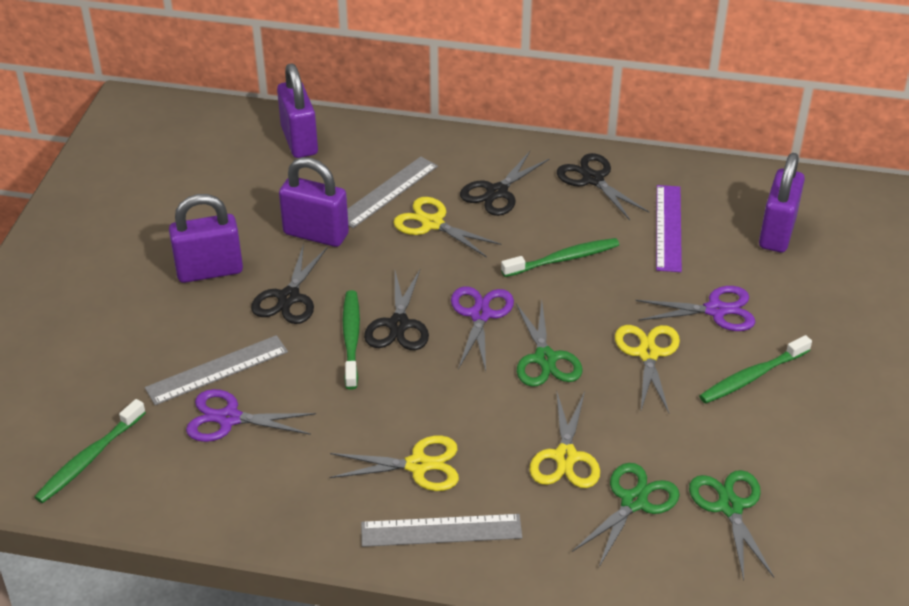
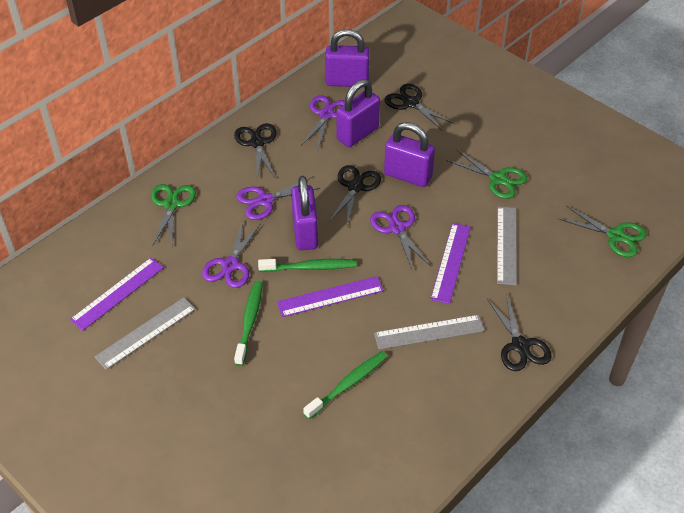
green toothbrush: 4 -> 3
purple ruler: 1 -> 3
purple scissors: 3 -> 4
yellow scissors: 4 -> 0

